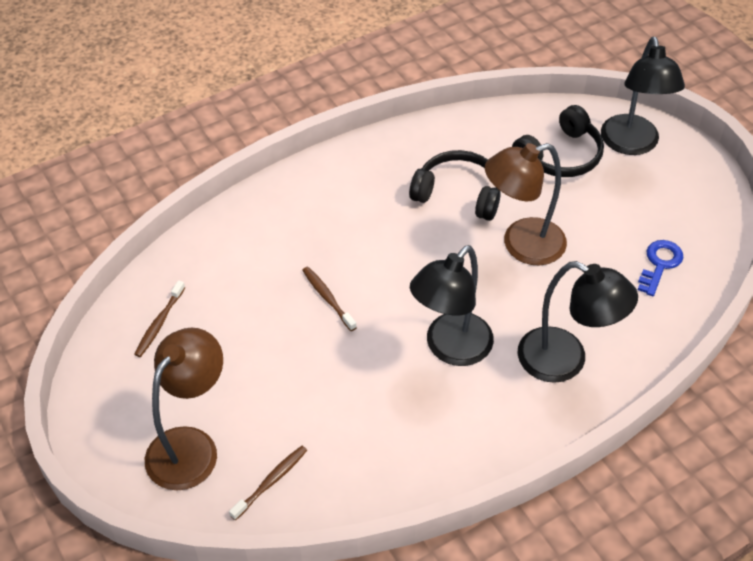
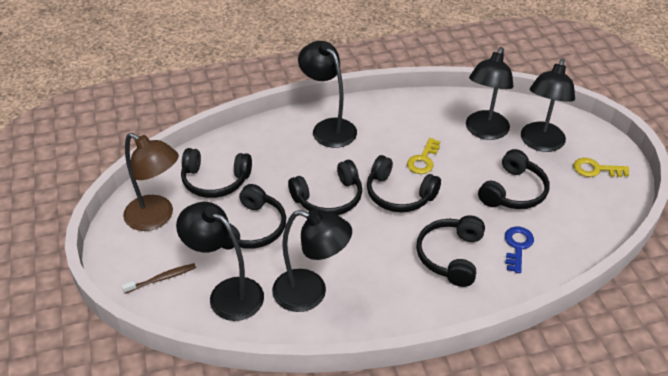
black headphones: 2 -> 6
black lamp: 3 -> 5
brown lamp: 2 -> 1
brown toothbrush: 3 -> 1
yellow key: 0 -> 2

